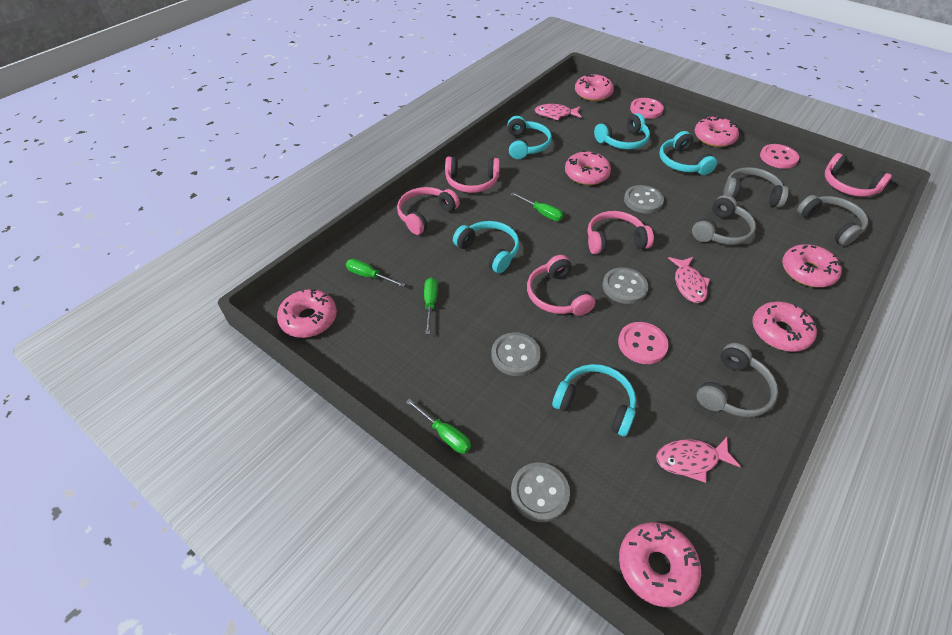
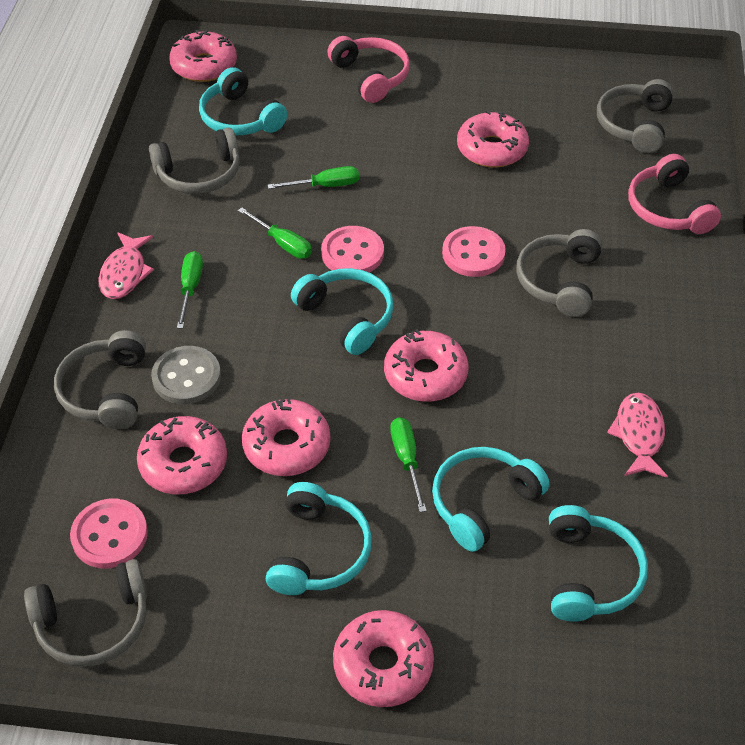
grey button: 4 -> 1
grey headphones: 4 -> 5
pink donut: 7 -> 6
pink fish: 3 -> 2
pink headphones: 5 -> 2

